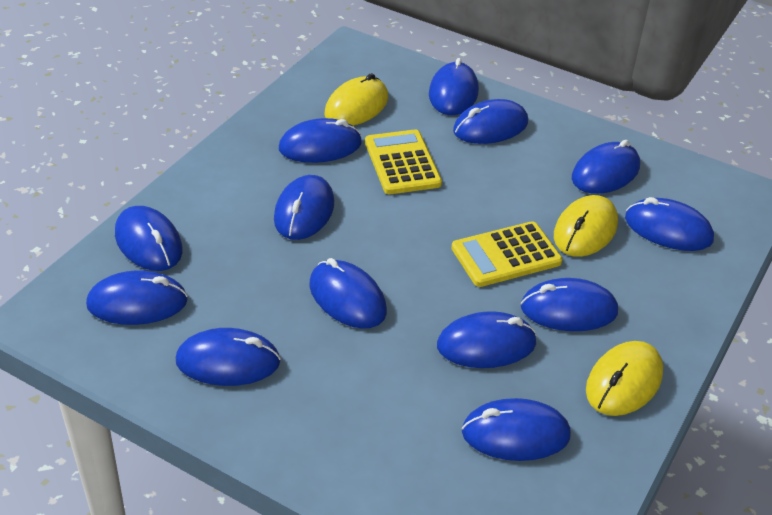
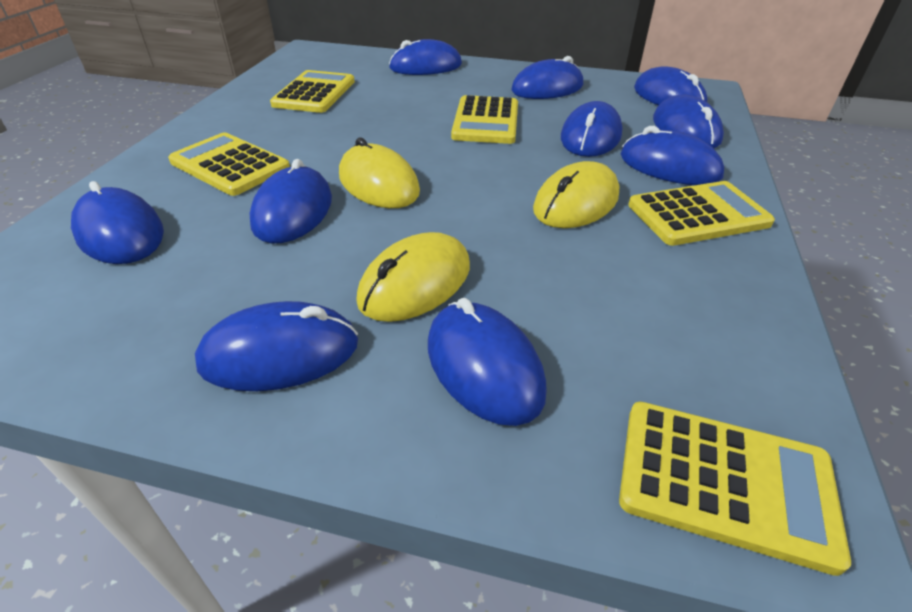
blue mouse: 13 -> 10
yellow calculator: 2 -> 5

